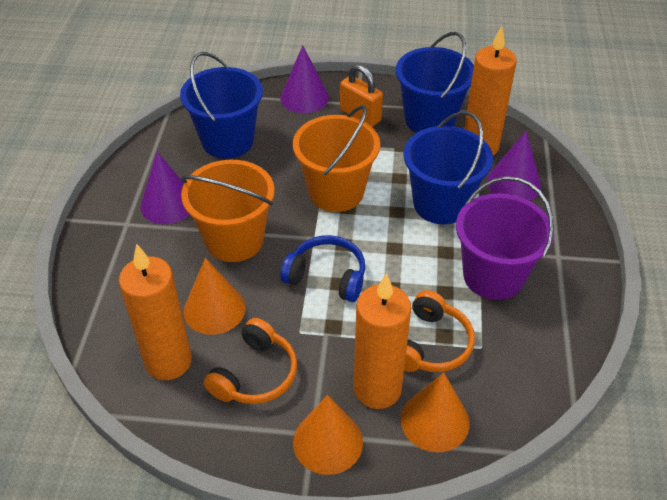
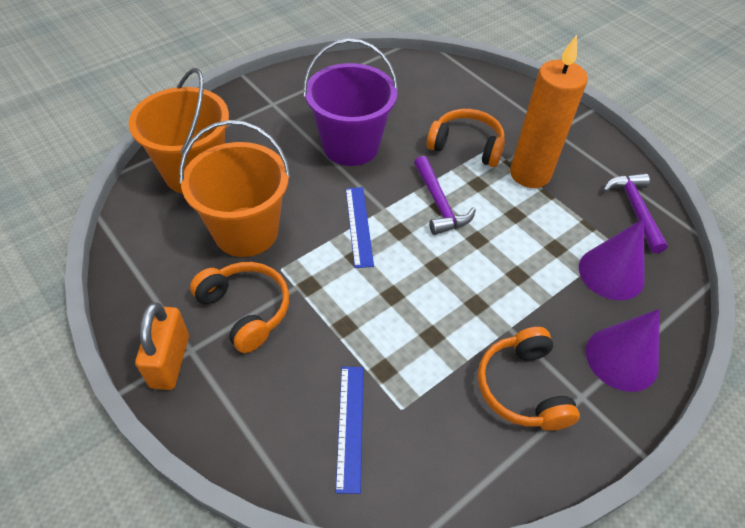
blue bucket: 3 -> 0
blue headphones: 1 -> 0
blue ruler: 0 -> 2
orange candle: 3 -> 1
orange cone: 3 -> 0
orange headphones: 2 -> 3
purple cone: 3 -> 2
purple hammer: 0 -> 2

